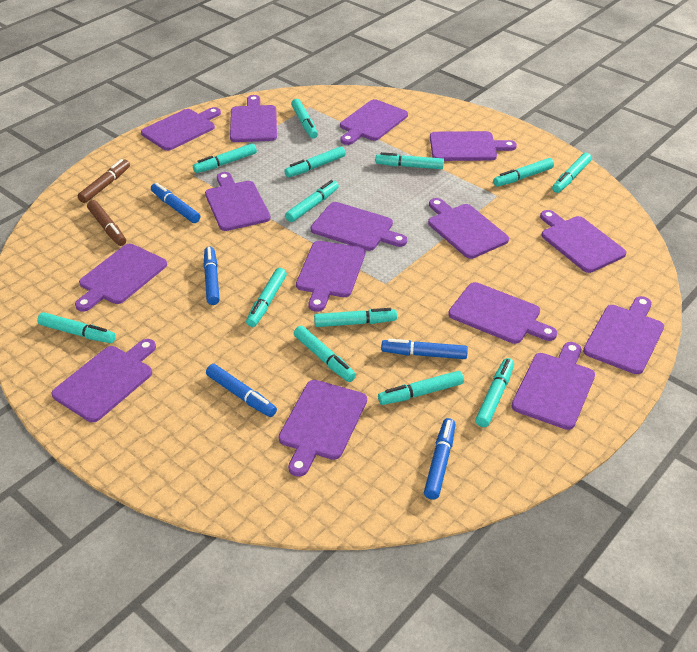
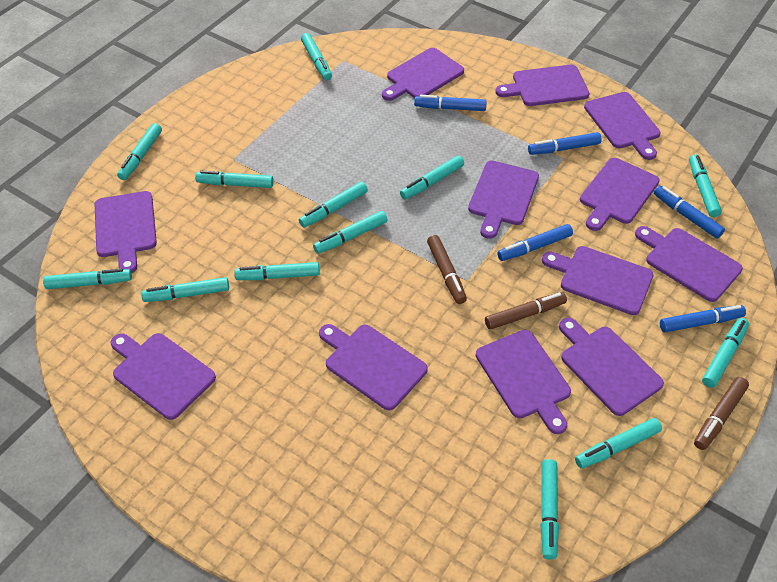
brown marker: 2 -> 3
purple cutting board: 15 -> 12

